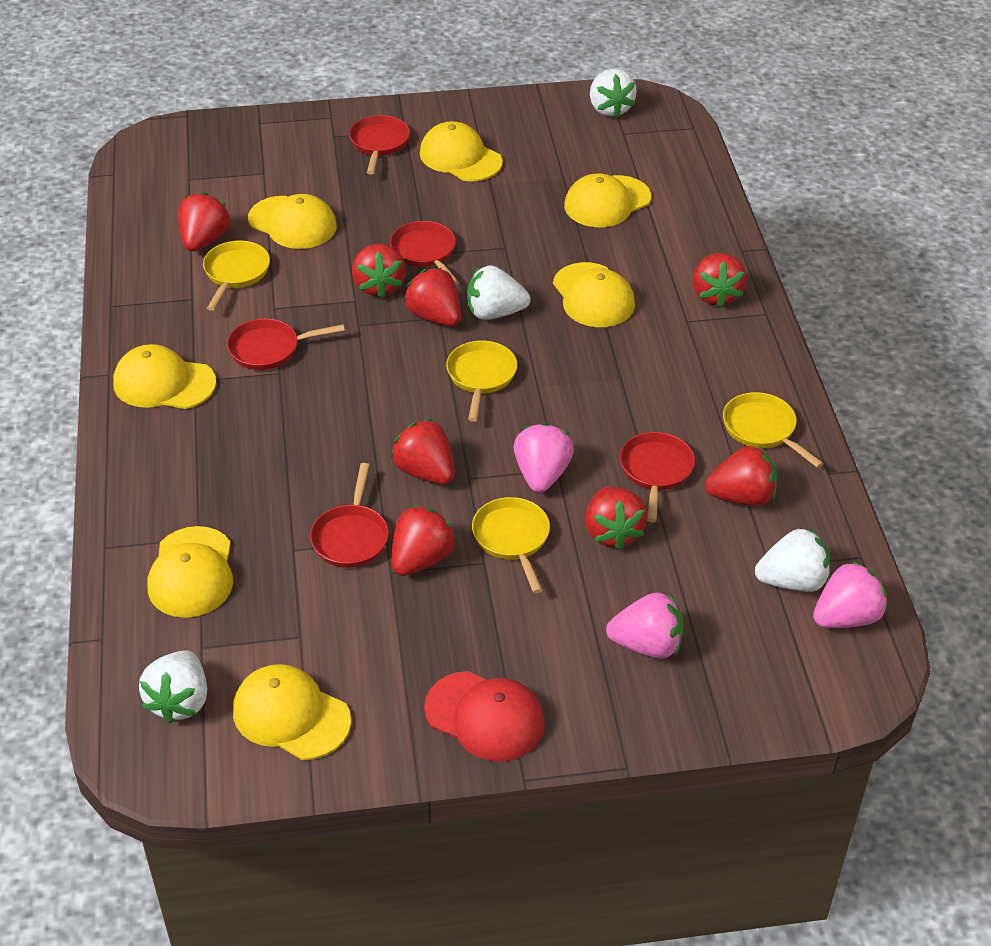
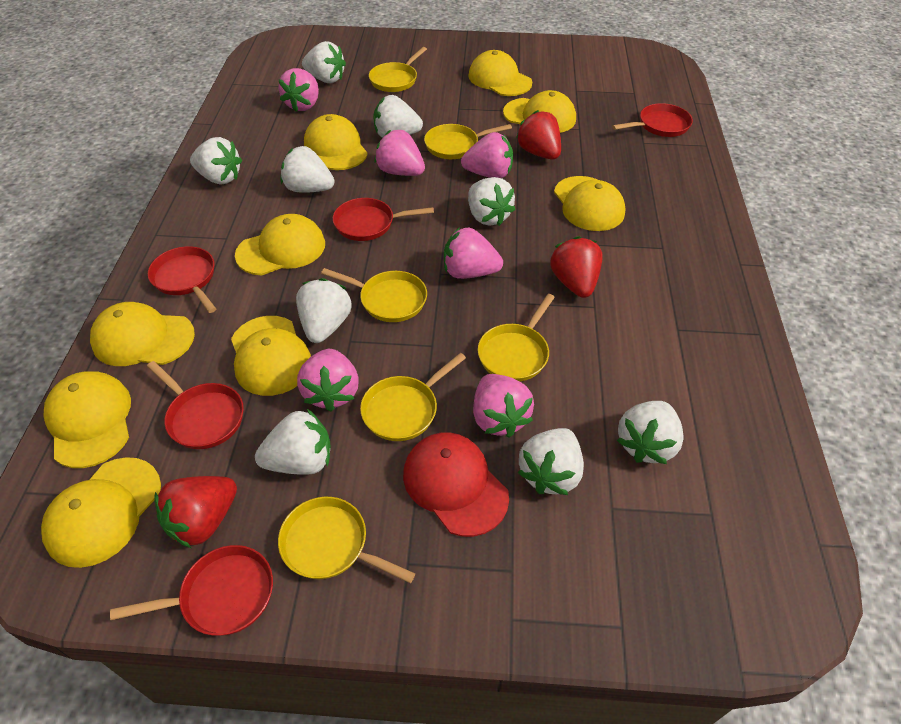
pink strawberry: 3 -> 6
red strawberry: 8 -> 3
white strawberry: 4 -> 9
yellow cap: 7 -> 9
yellow pan: 4 -> 6

